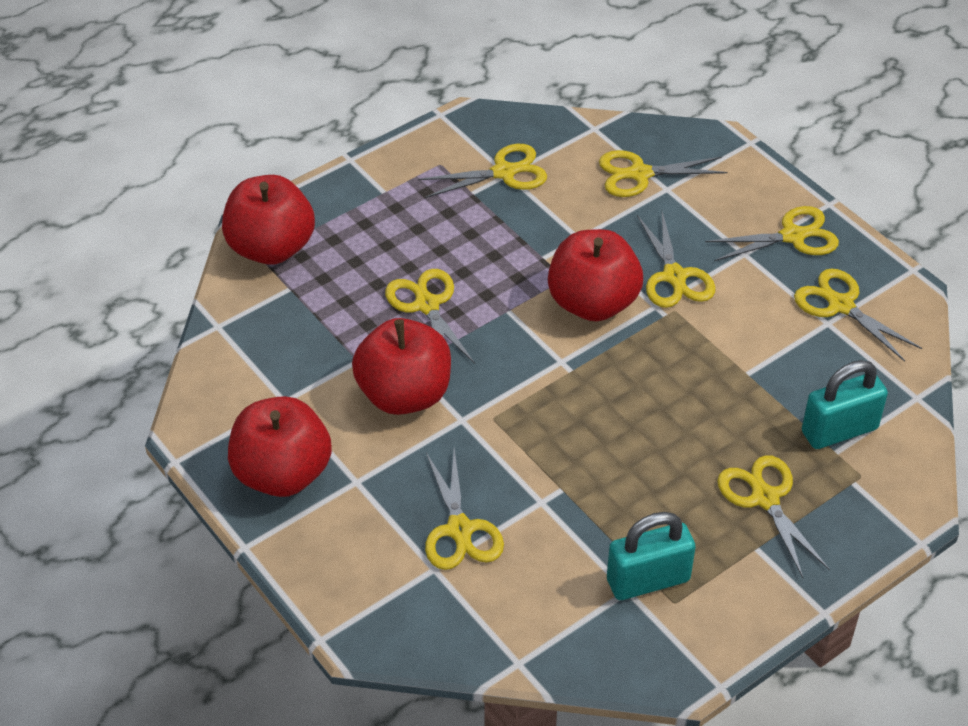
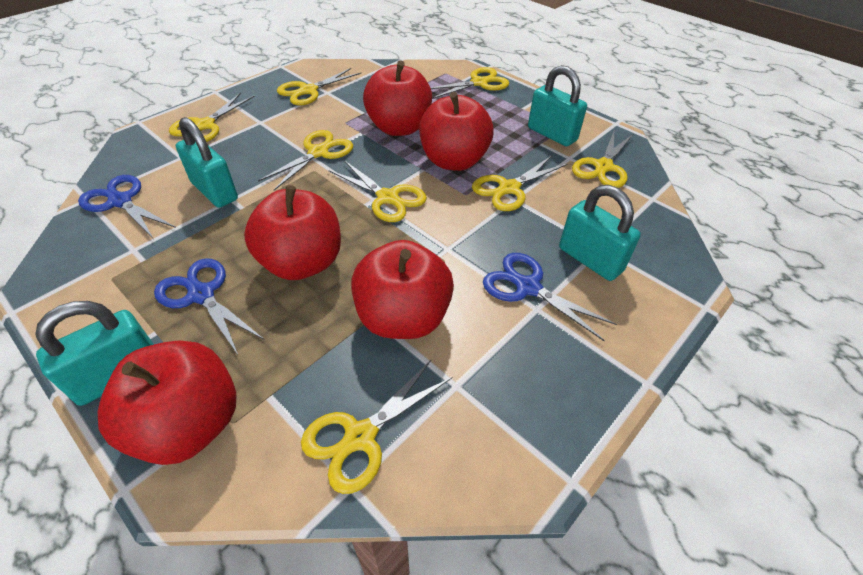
blue scissors: 0 -> 3
red apple: 4 -> 5
turquoise padlock: 2 -> 4

